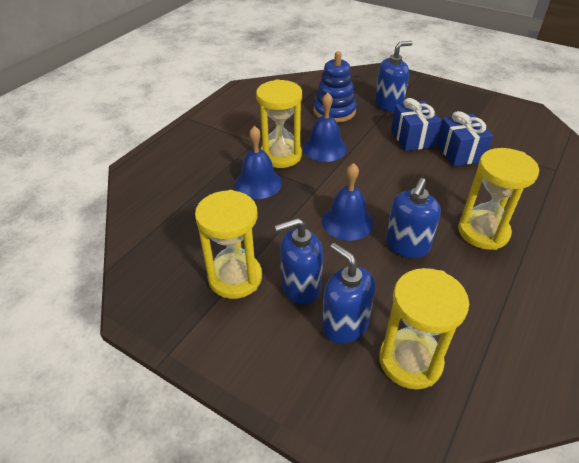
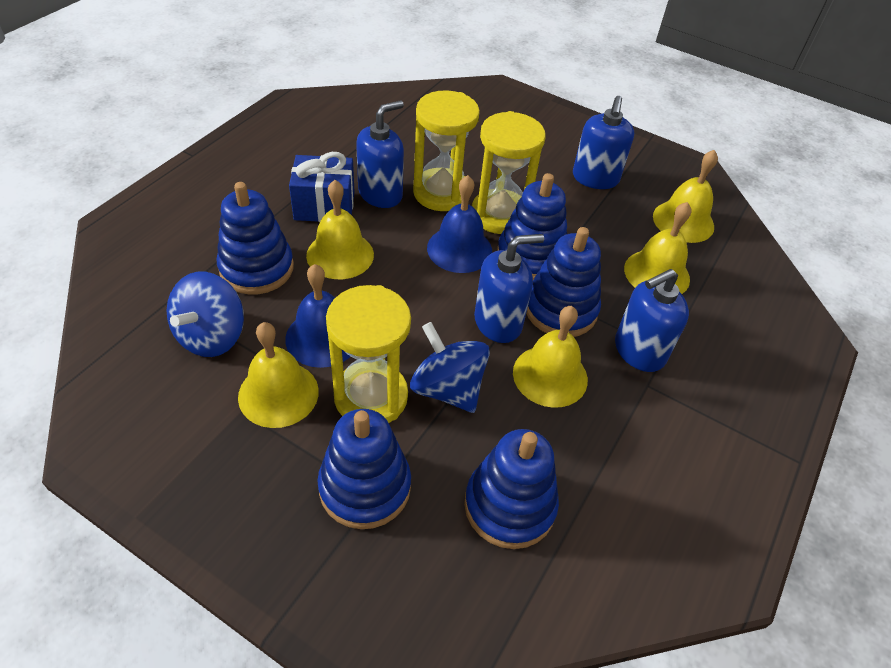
blue bell: 3 -> 2
blue gift: 2 -> 1
blue spinning top: 0 -> 2
blue stacking toy: 1 -> 5
yellow bell: 0 -> 5
yellow hourglass: 4 -> 3

